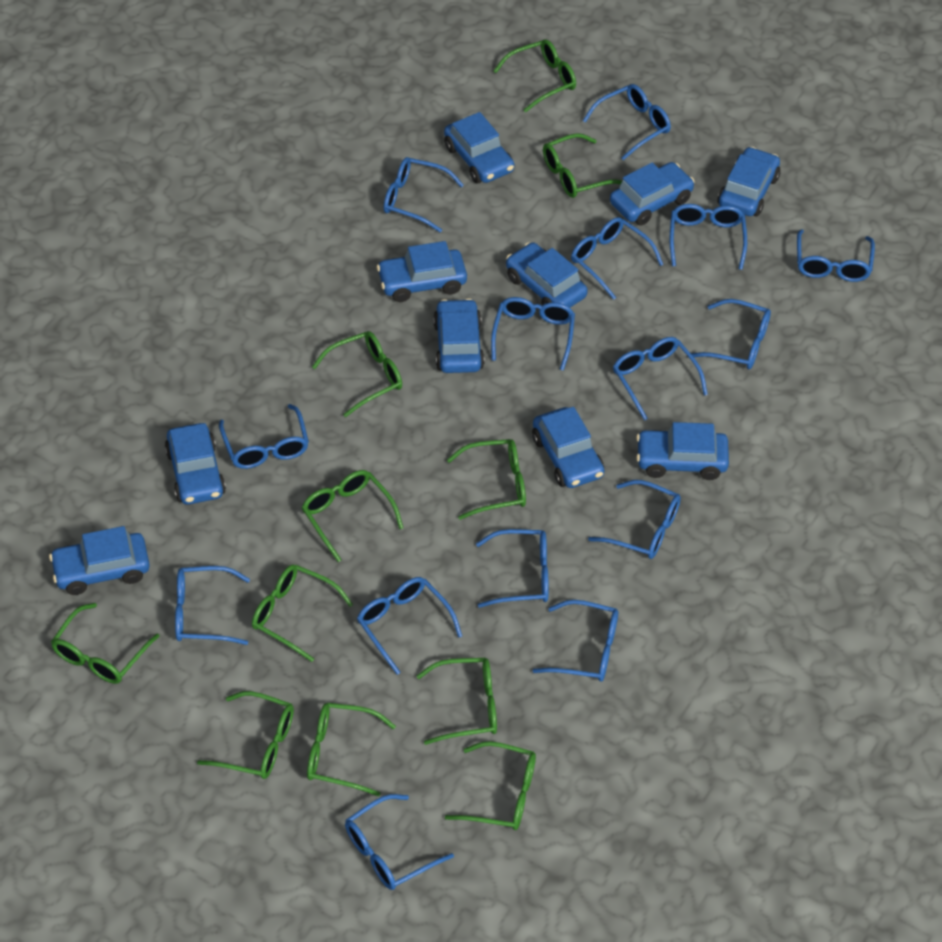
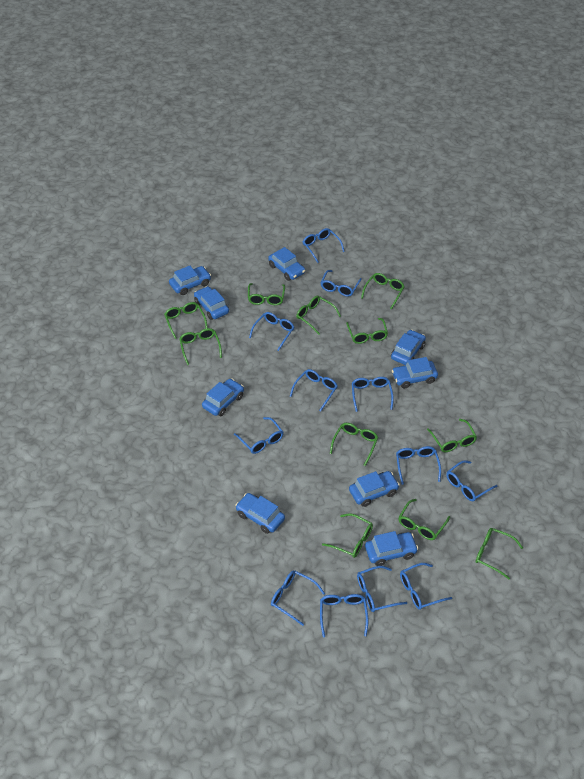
blue car: 10 -> 9
blue glasses: 15 -> 12

